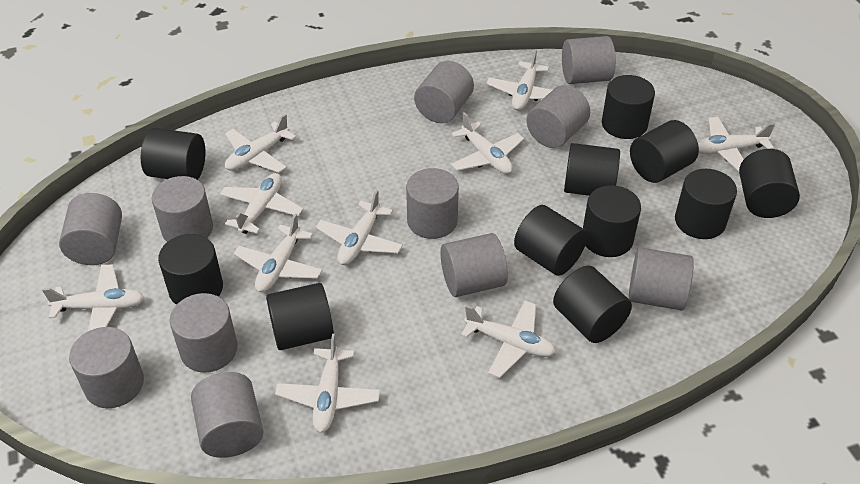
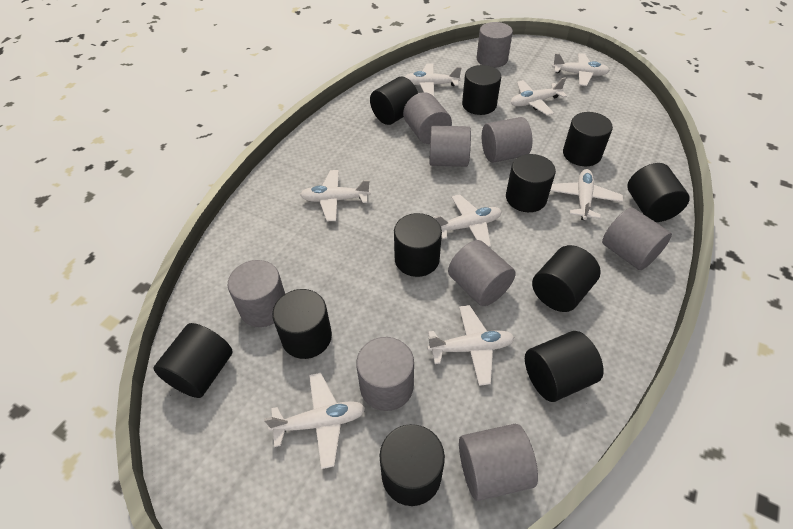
grey cylinder: 11 -> 9
white plane: 10 -> 8

